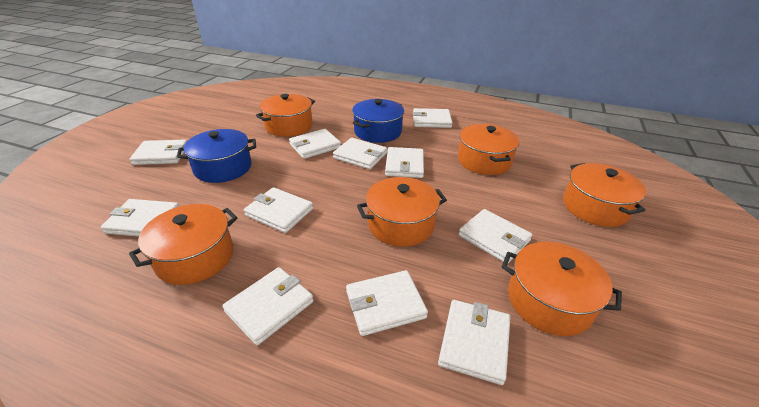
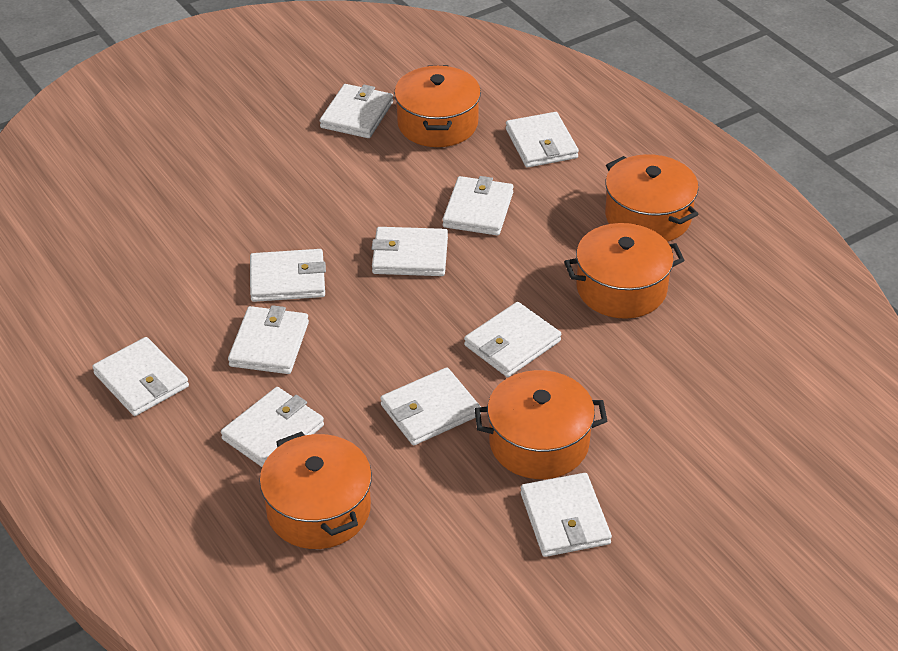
blue pot: 2 -> 0
orange pot: 6 -> 5

